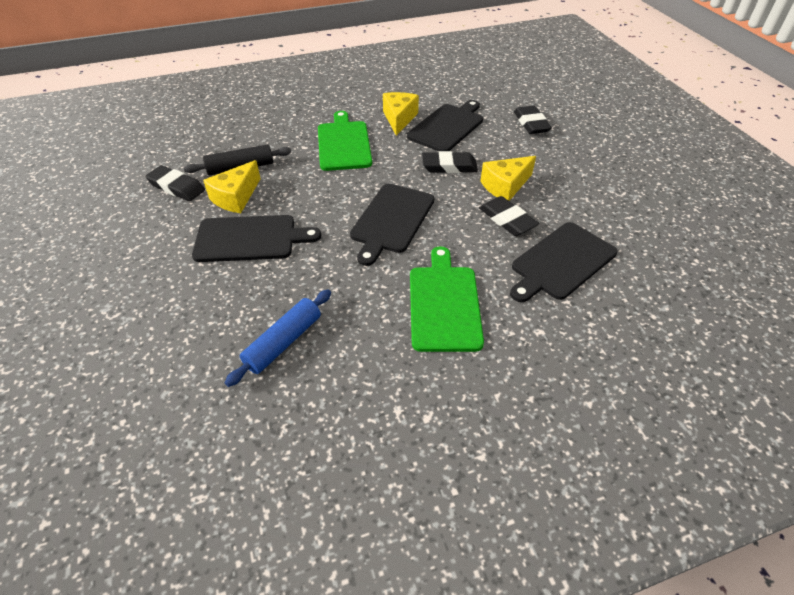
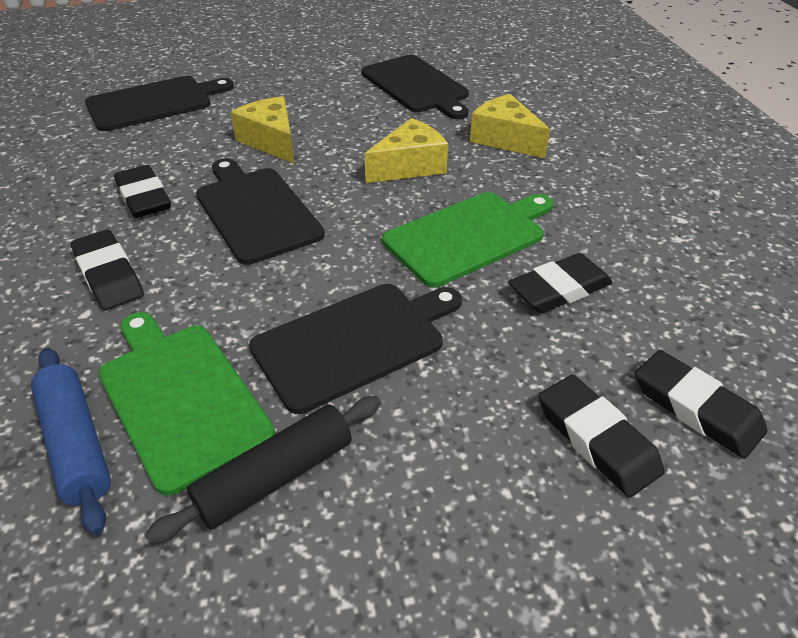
black eraser: 4 -> 5

